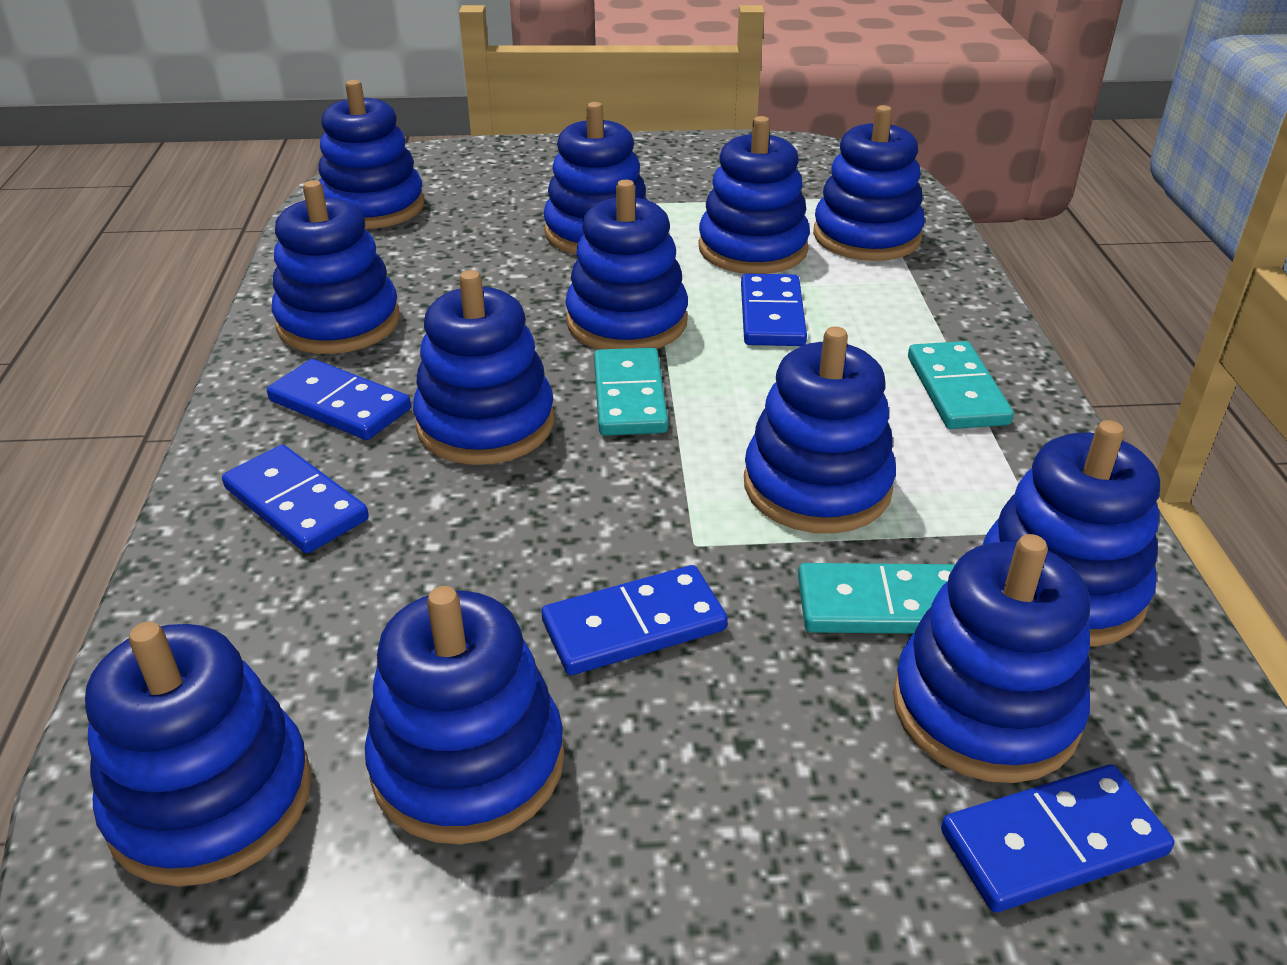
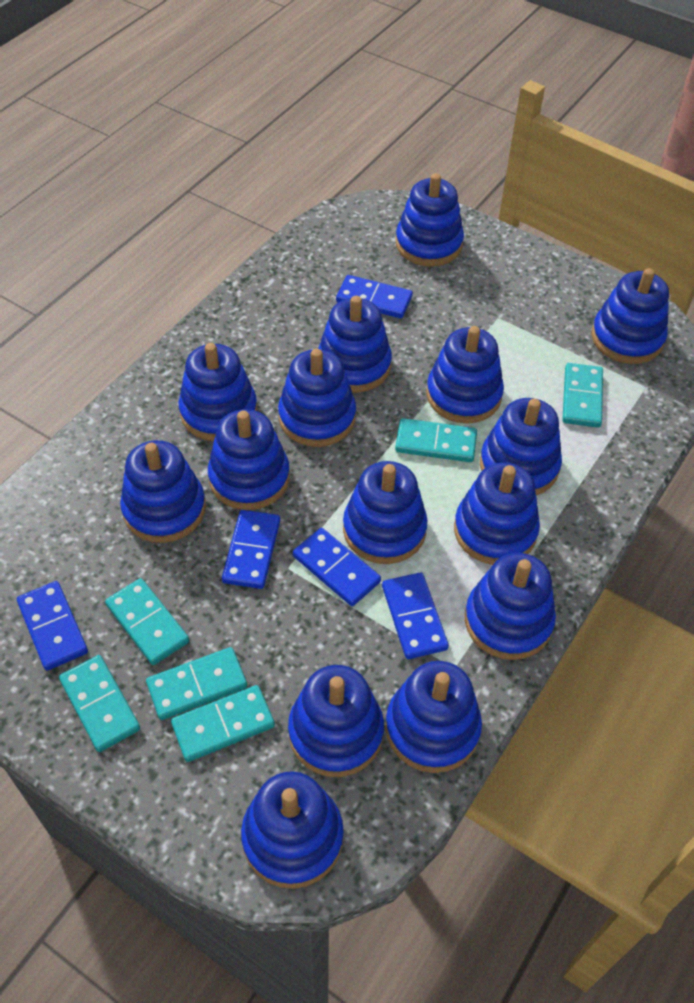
blue stacking toy: 12 -> 15
turquoise domino: 3 -> 6

